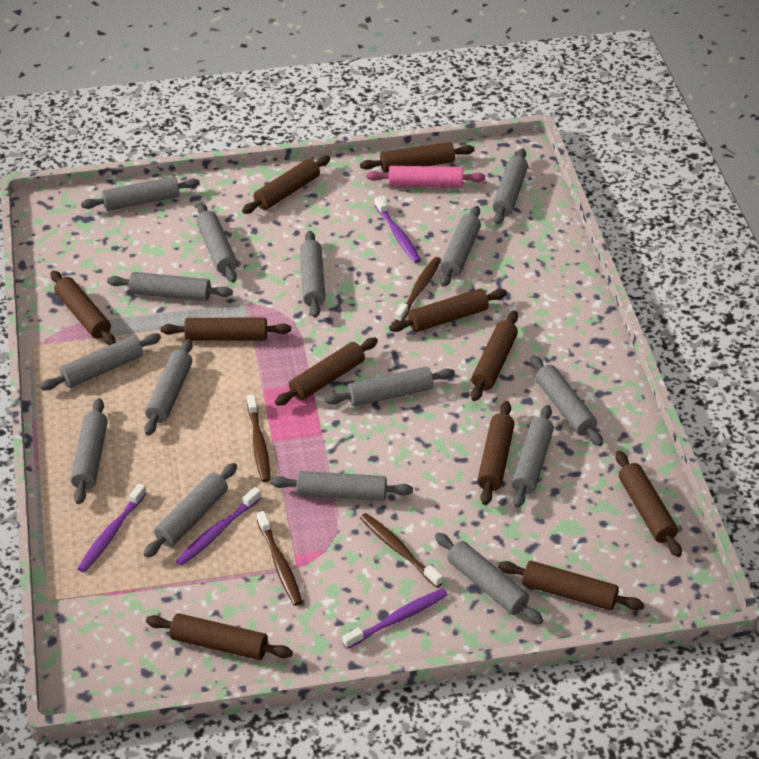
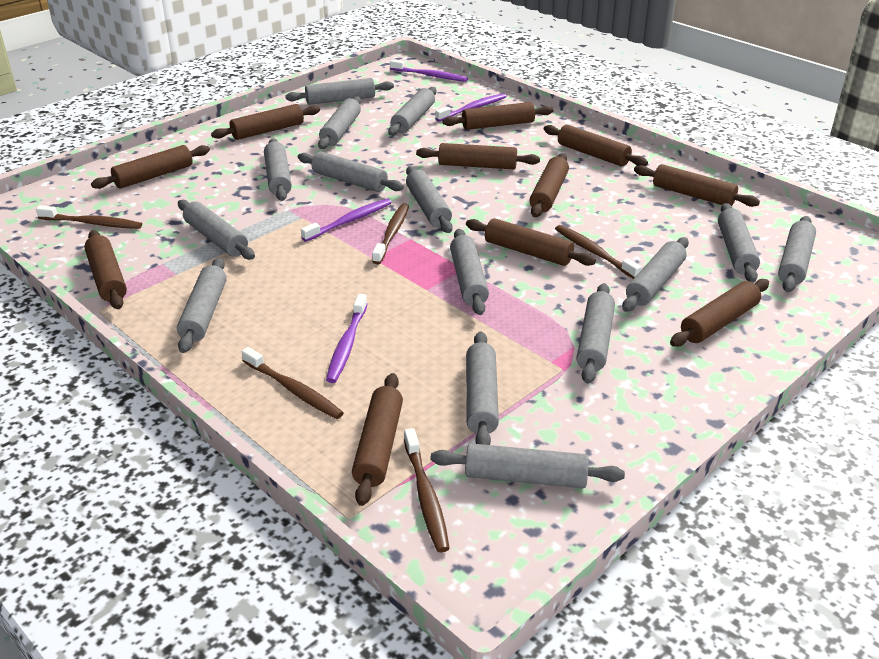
brown toothbrush: 4 -> 5
pink rolling pin: 1 -> 0

